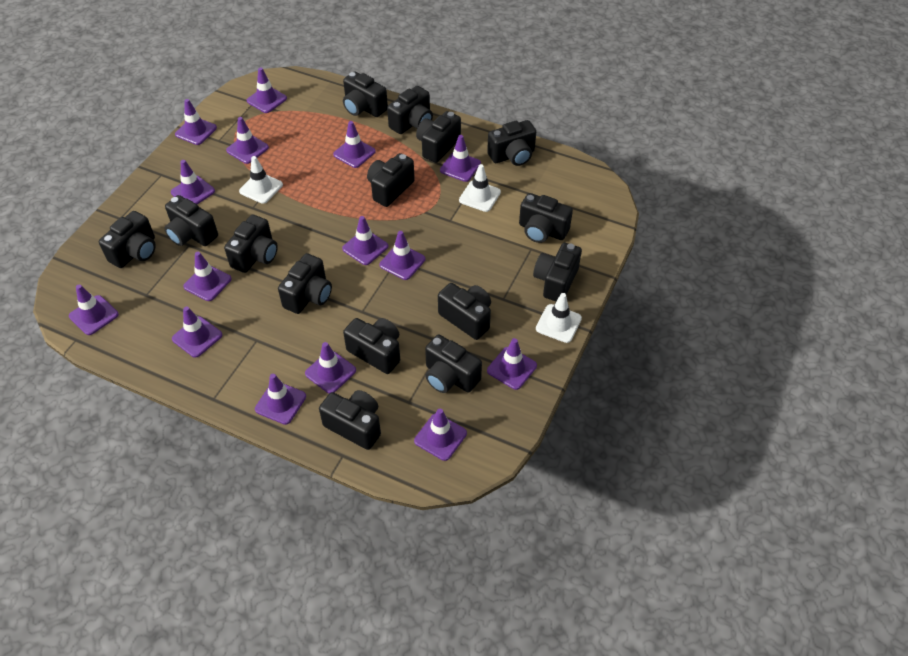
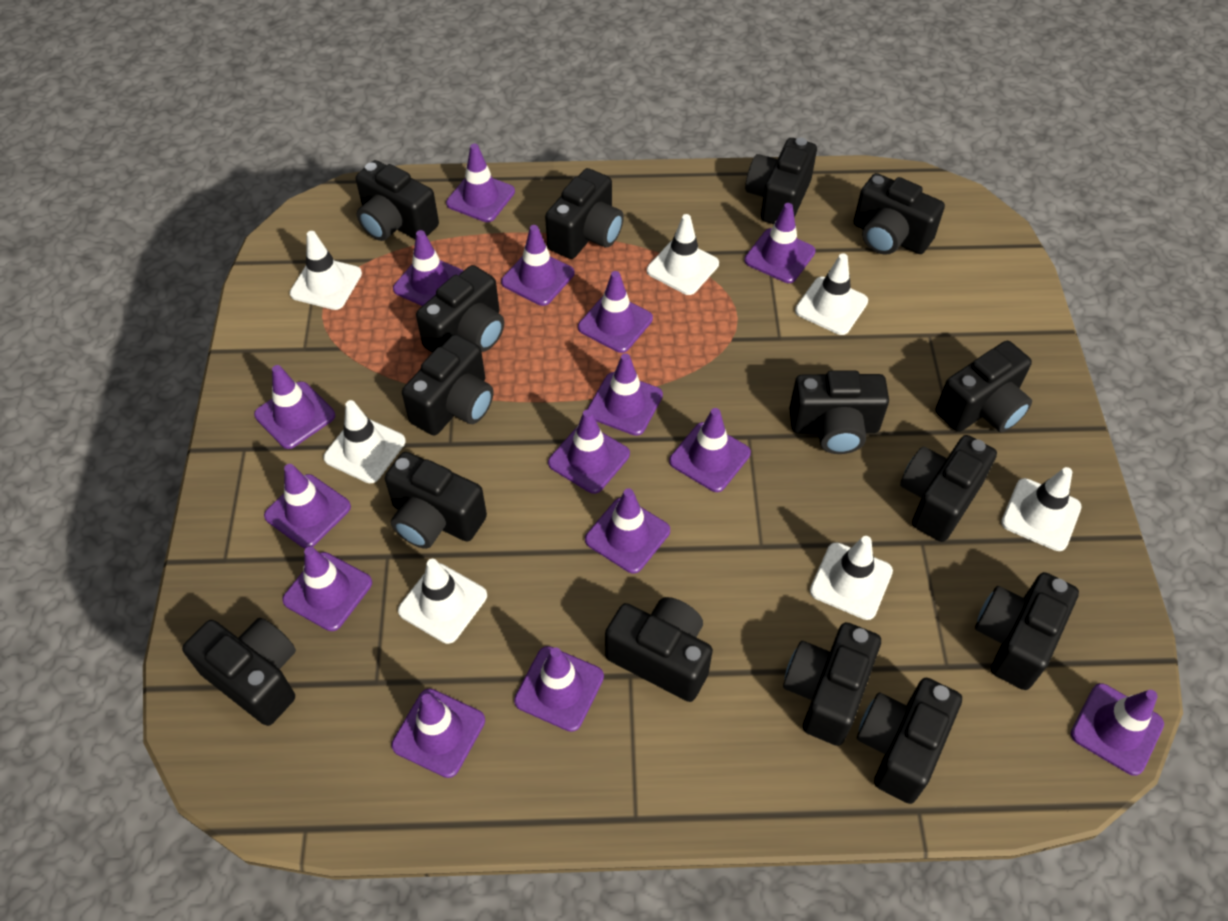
white traffic cone: 3 -> 7

